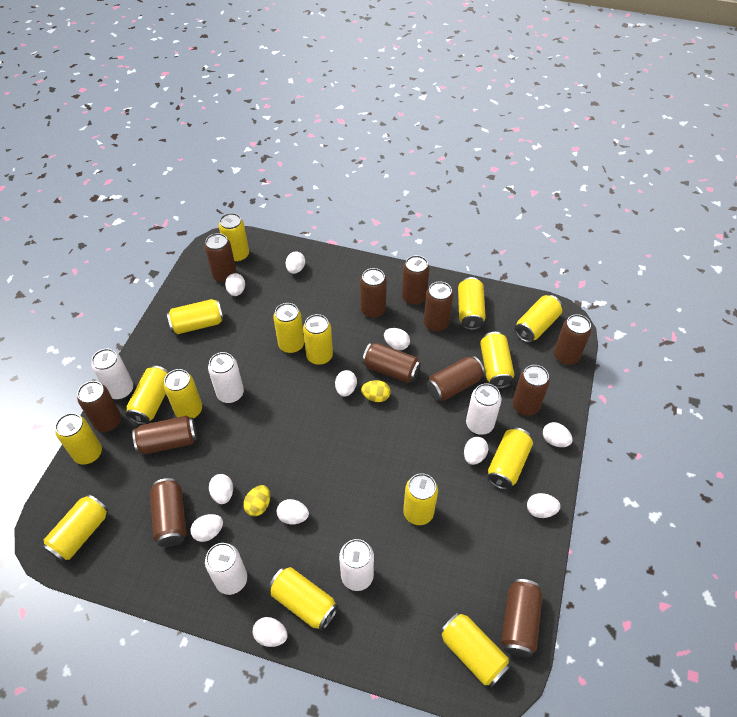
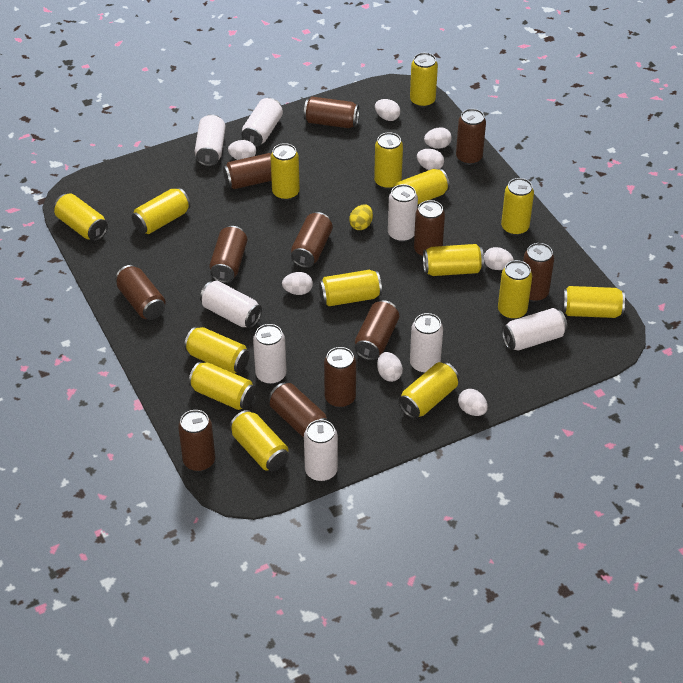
white can: 5 -> 8
white egg: 11 -> 8
yellow egg: 2 -> 1

